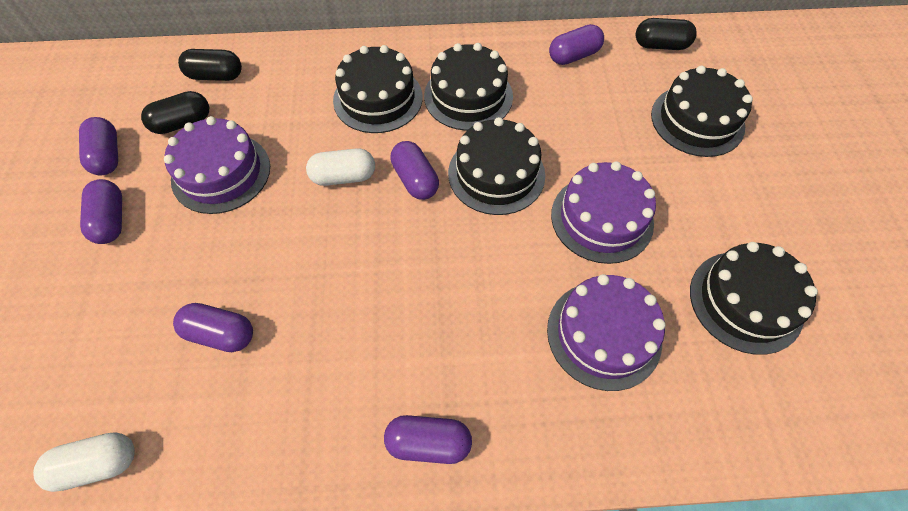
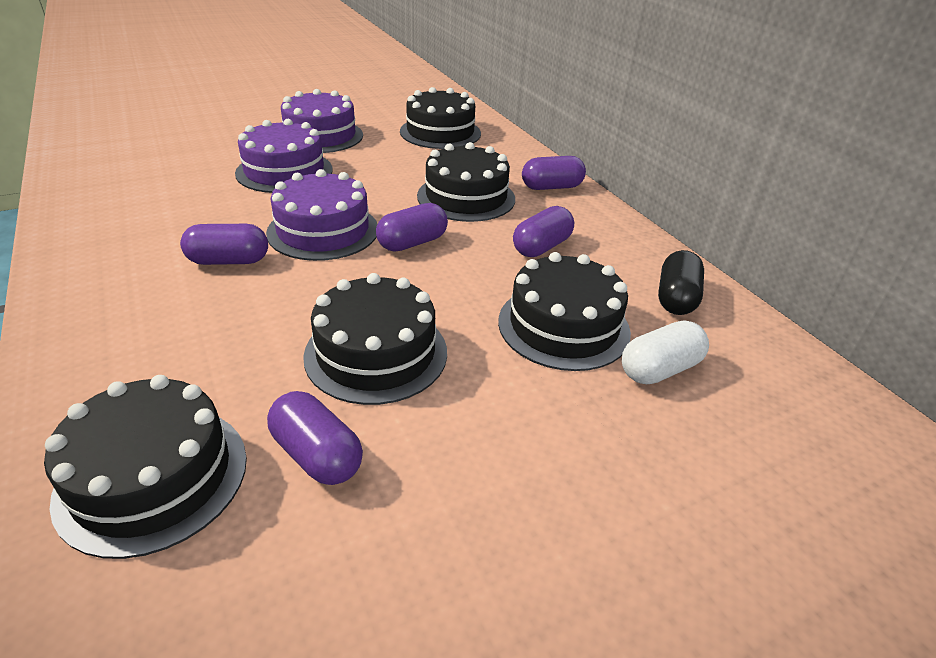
black capsule: 3 -> 1
purple capsule: 6 -> 5
white capsule: 2 -> 1

